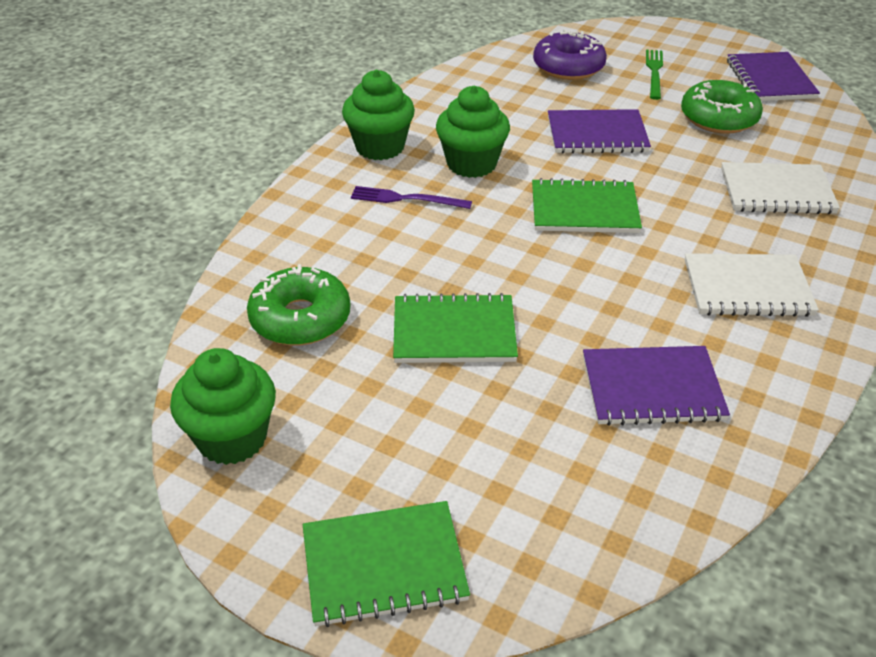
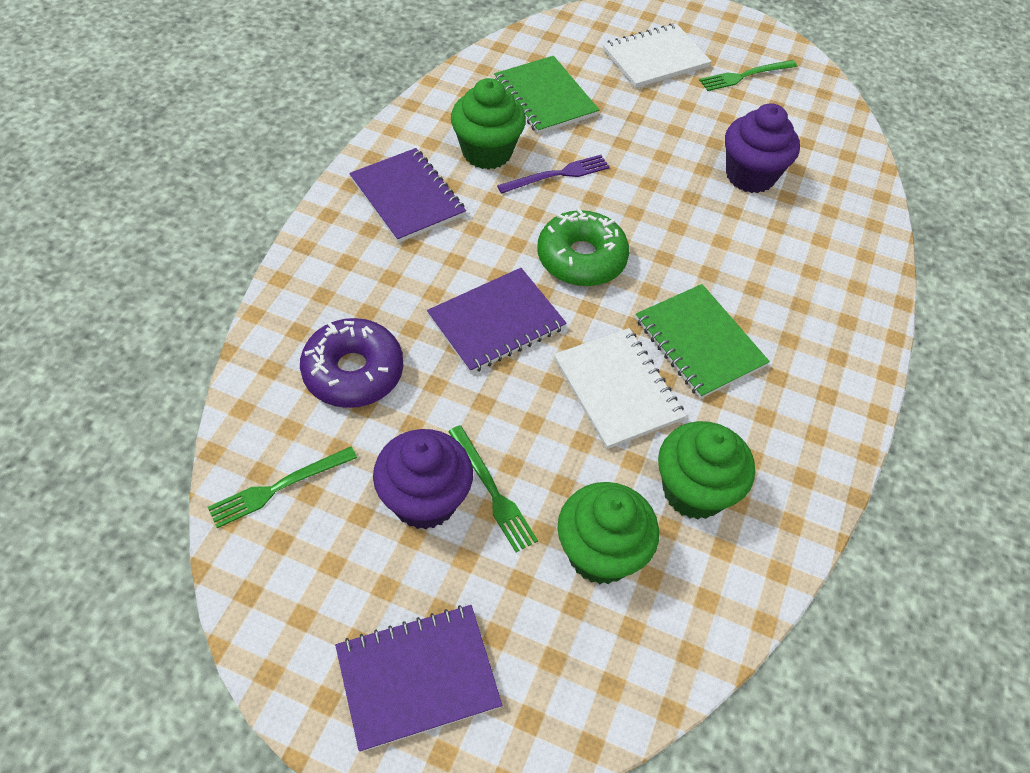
green donut: 2 -> 1
green fork: 1 -> 3
green notebook: 3 -> 2
purple cupcake: 0 -> 2

